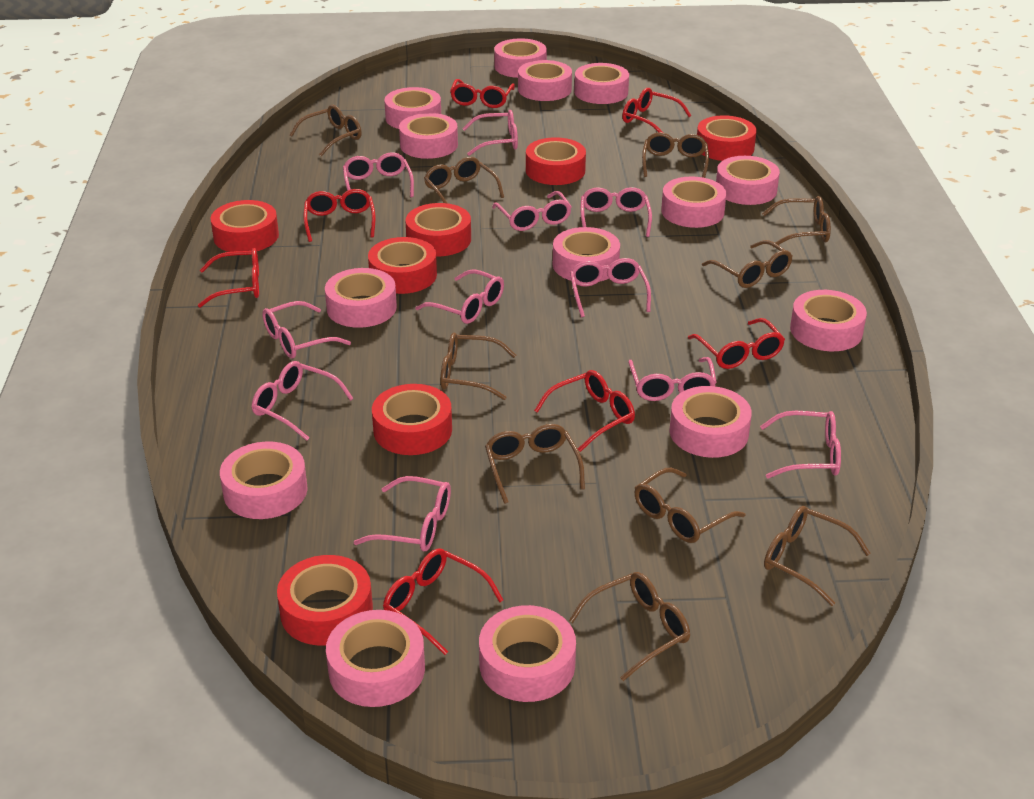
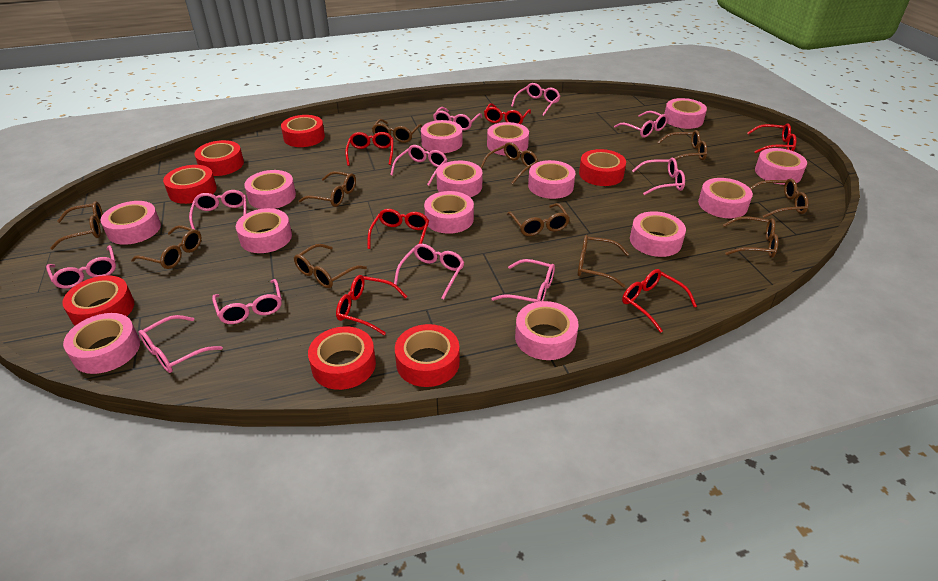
brown glasses: 10 -> 11
red glasses: 7 -> 6

